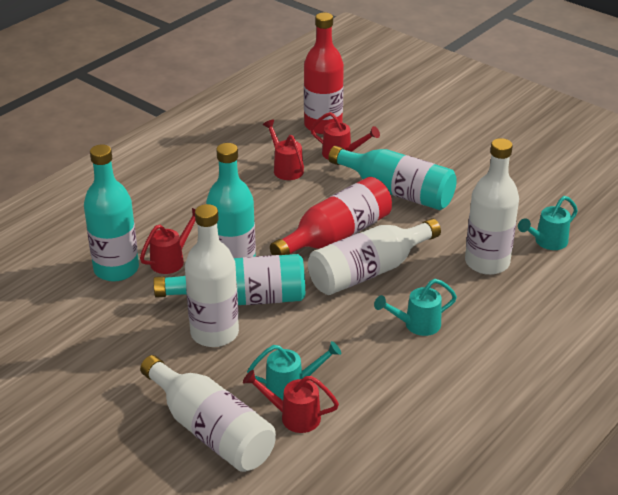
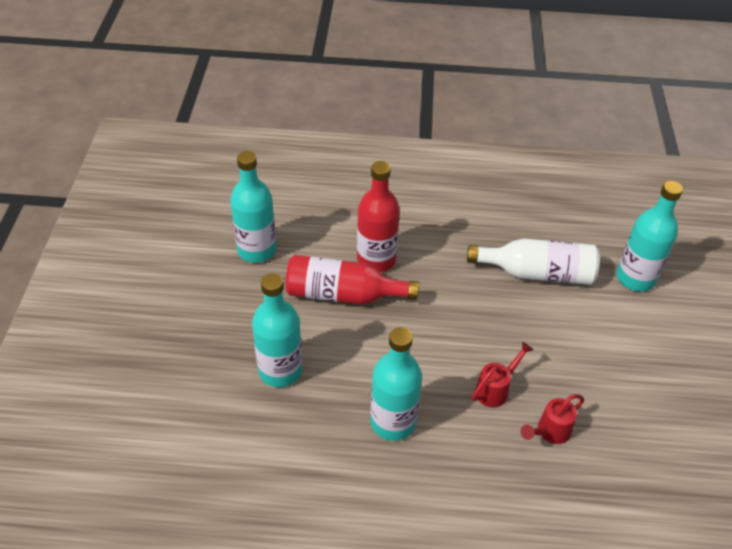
red watering can: 4 -> 2
turquoise watering can: 3 -> 0
white bottle: 4 -> 1

